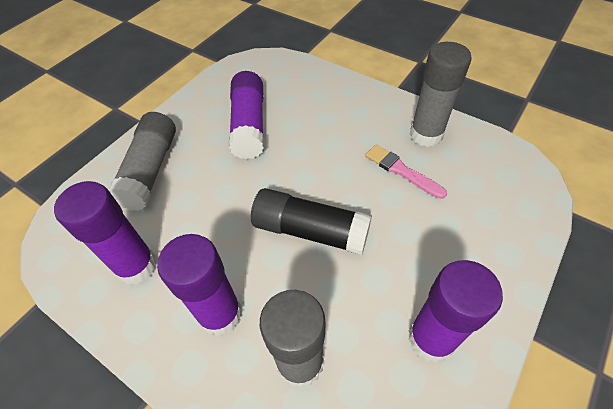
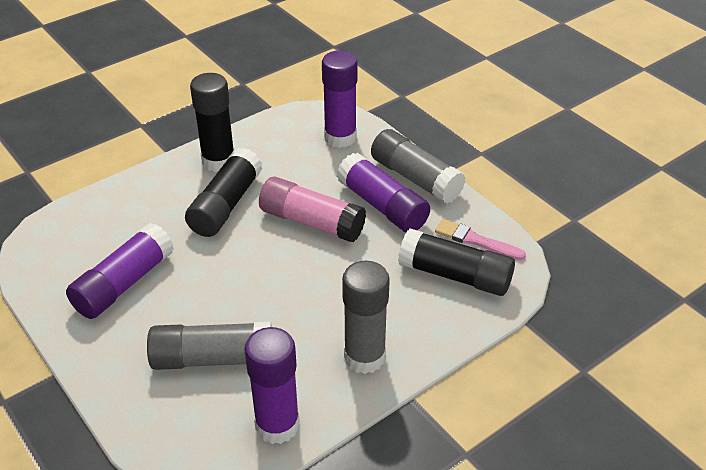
black glue stick: 1 -> 3
pink glue stick: 0 -> 1

